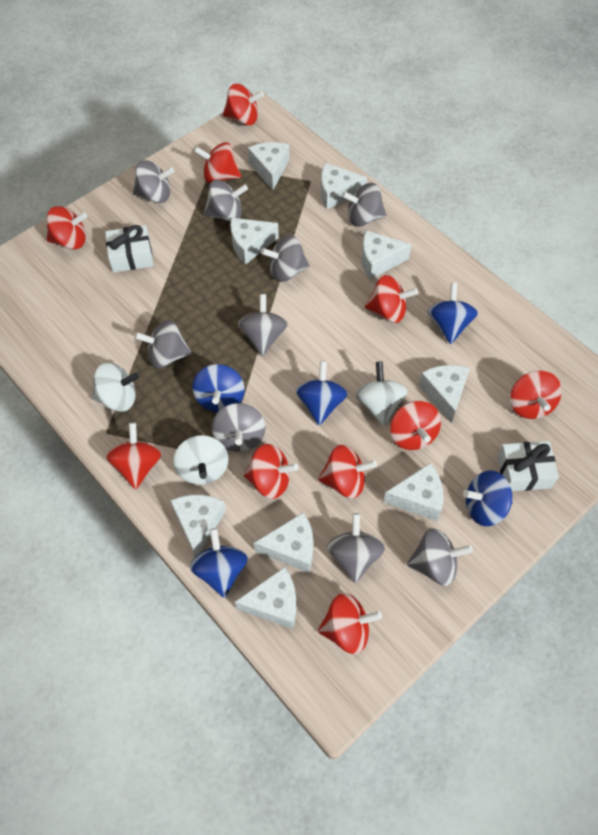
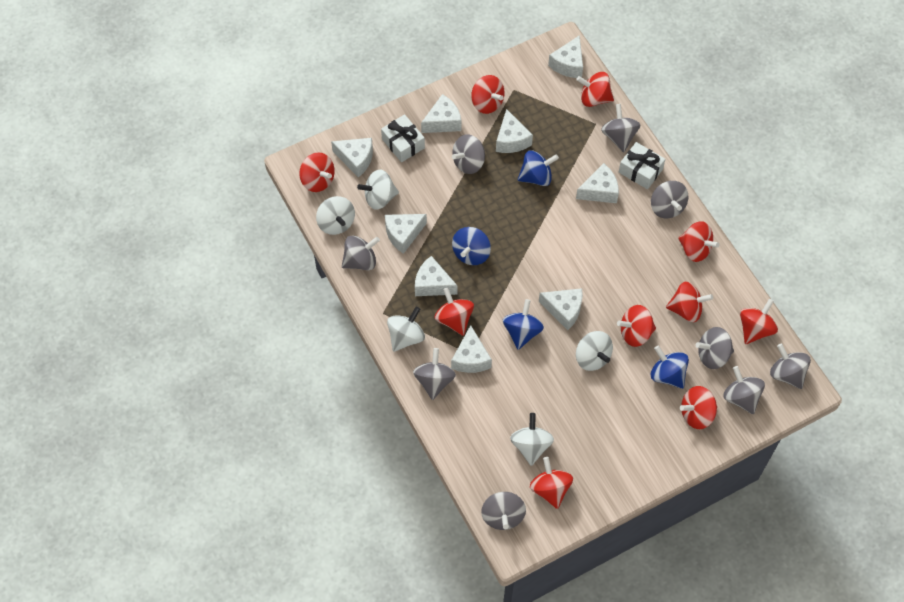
blue spinning top: 5 -> 4
white spinning top: 3 -> 5

